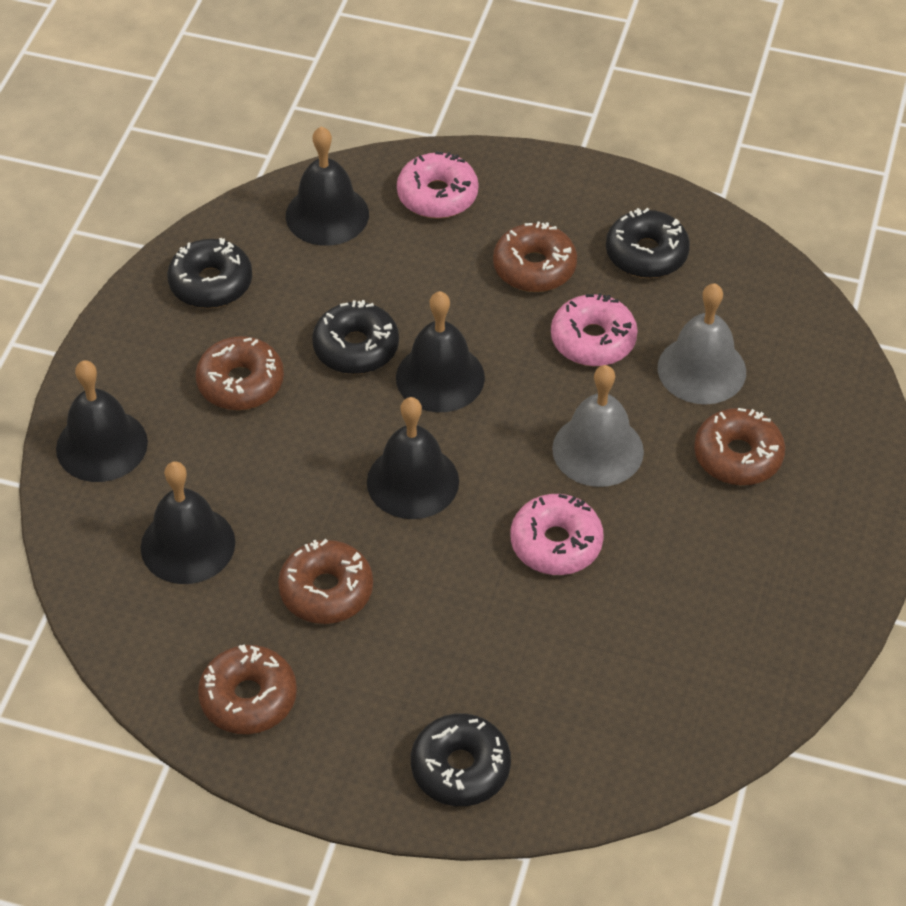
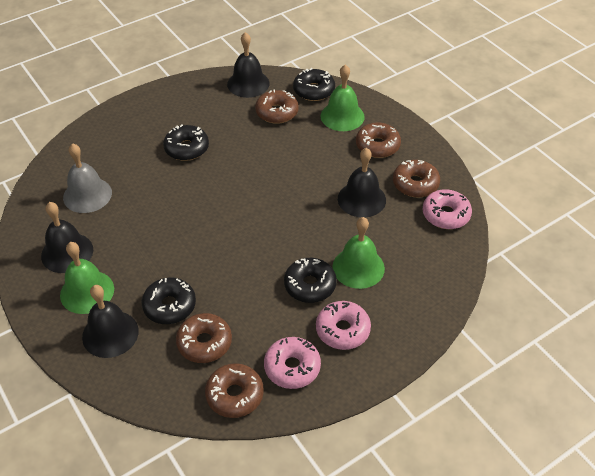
black bell: 5 -> 4
green bell: 0 -> 3
grey bell: 2 -> 1

